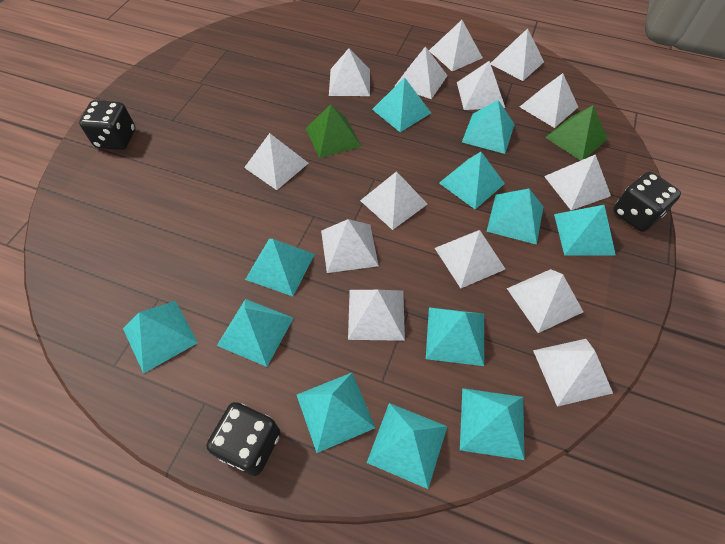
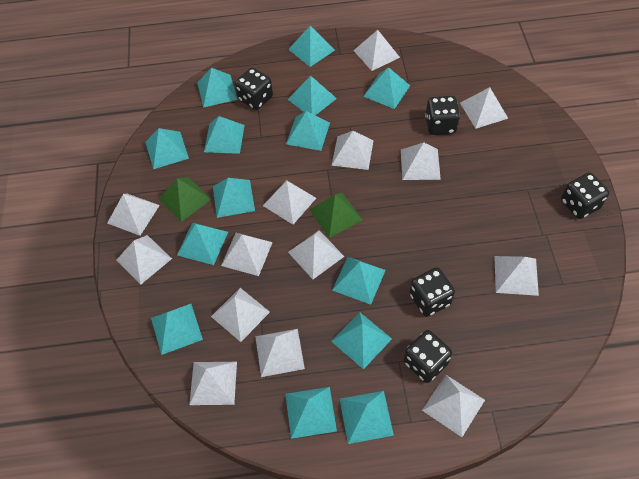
black dice: 3 -> 5
turquoise pyramid: 12 -> 14

